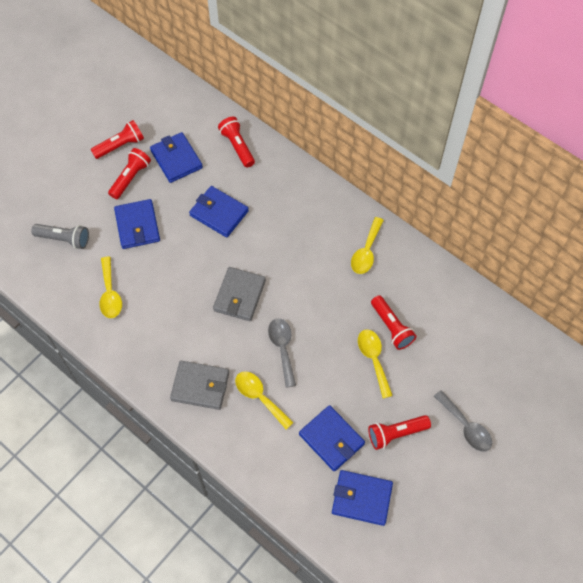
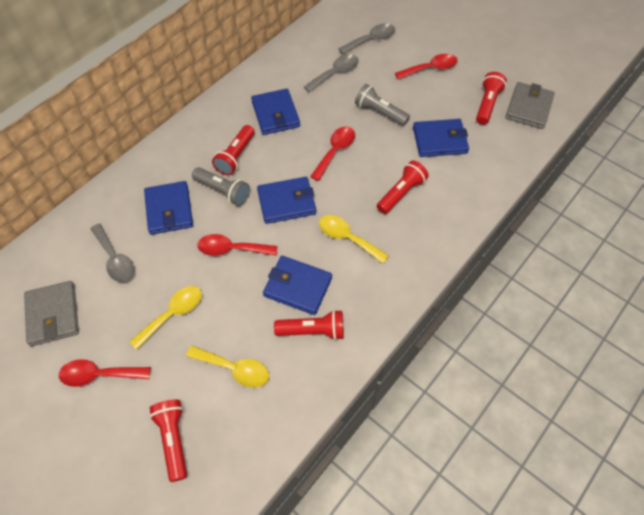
grey flashlight: 1 -> 2
grey spoon: 2 -> 3
red spoon: 0 -> 4
yellow spoon: 4 -> 3

